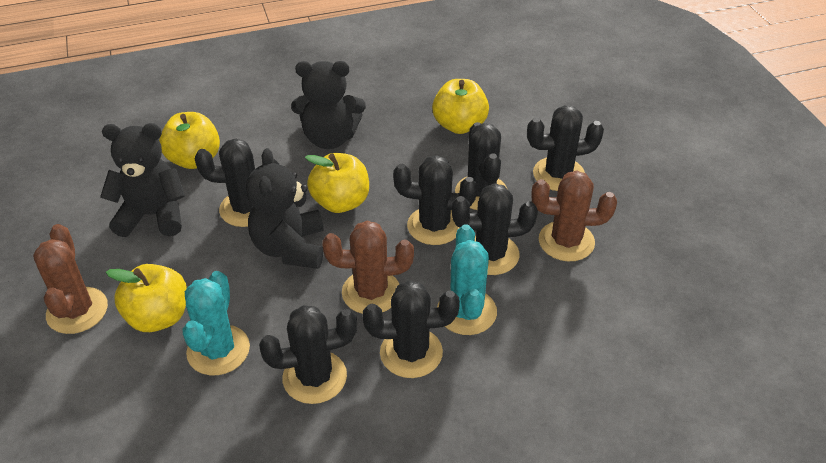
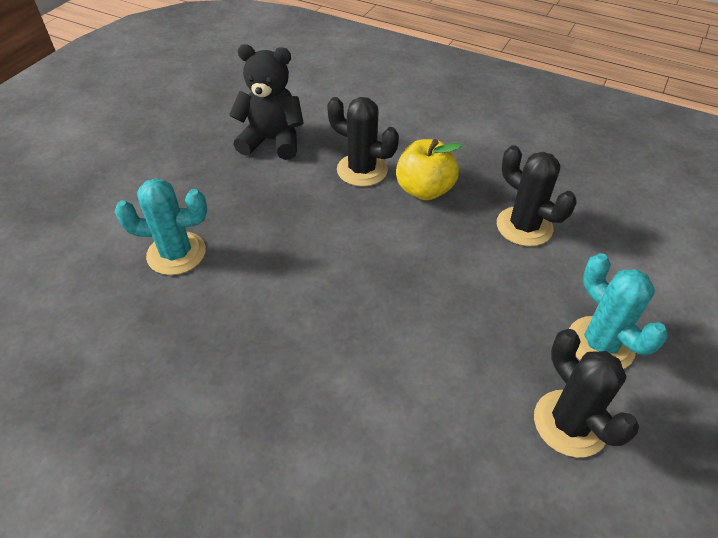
black cactus: 7 -> 3
black teddy bear: 3 -> 1
brown cactus: 3 -> 0
yellow apple: 4 -> 1

